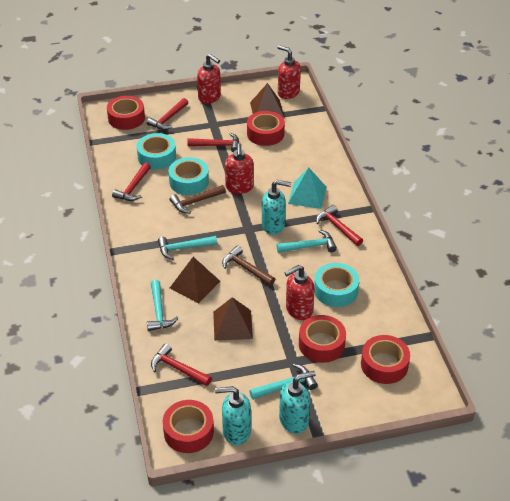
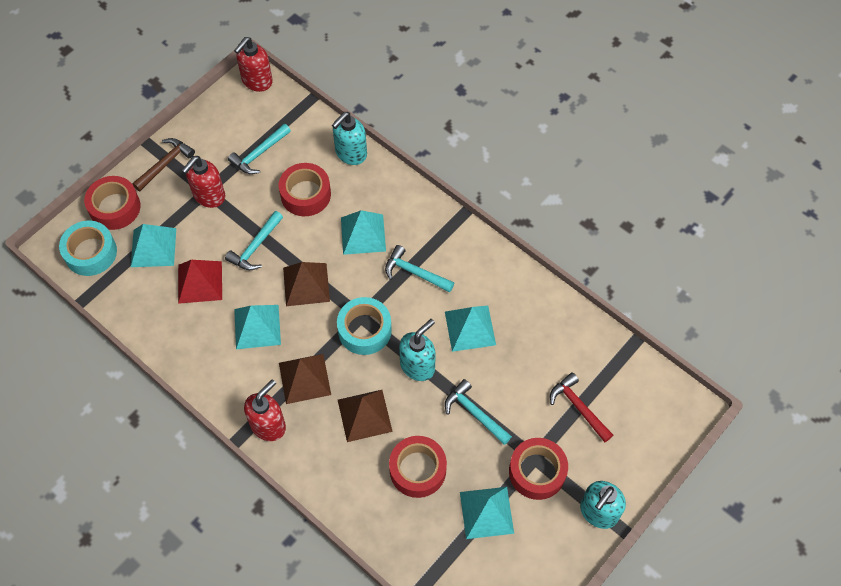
brown hammer: 2 -> 1
red hammer: 5 -> 1
red pyramid: 0 -> 1
red soap dispenser: 4 -> 3
red tape: 5 -> 4
turquoise pyramid: 1 -> 5
turquoise tape: 3 -> 2

